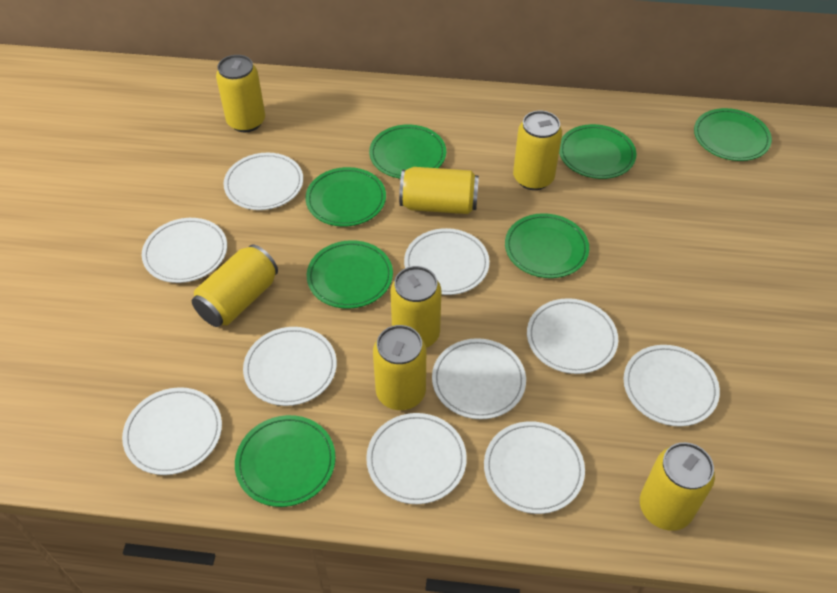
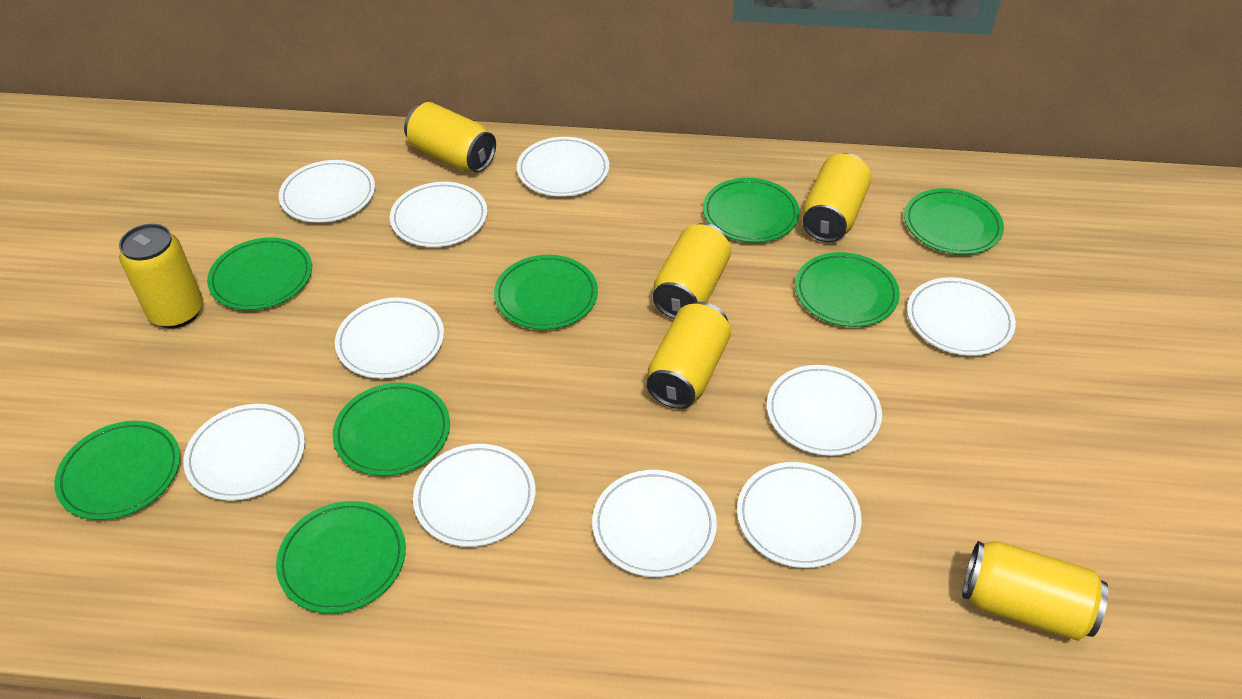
green plate: 7 -> 8
yellow can: 7 -> 6

